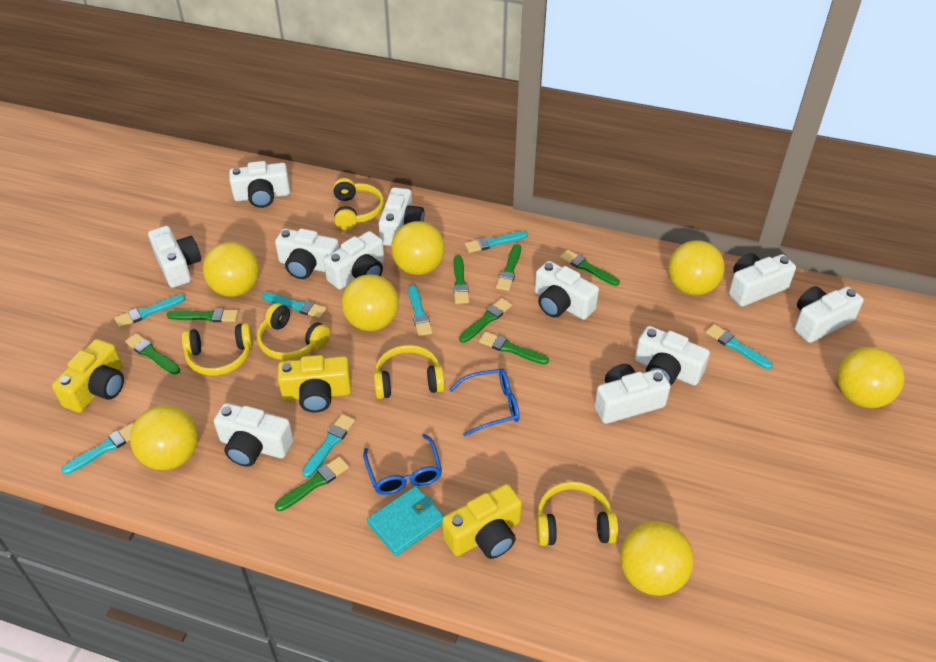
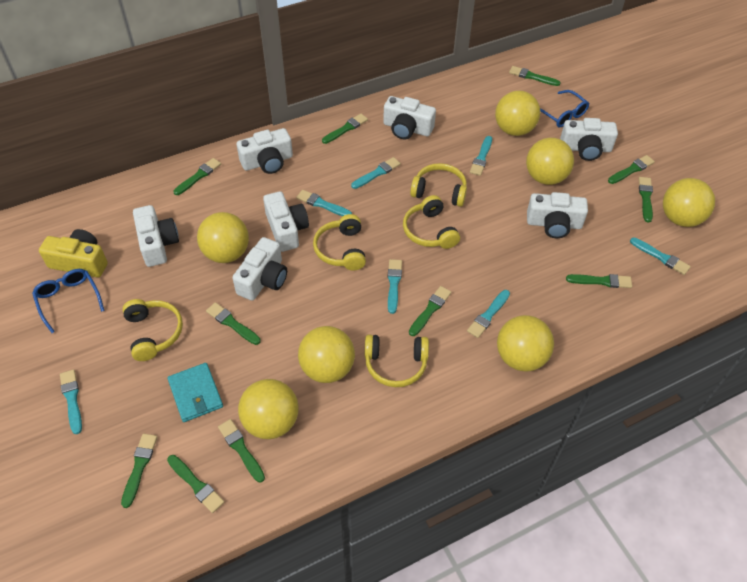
green brush: 8 -> 11
white camera: 11 -> 7
yellow camera: 3 -> 1

